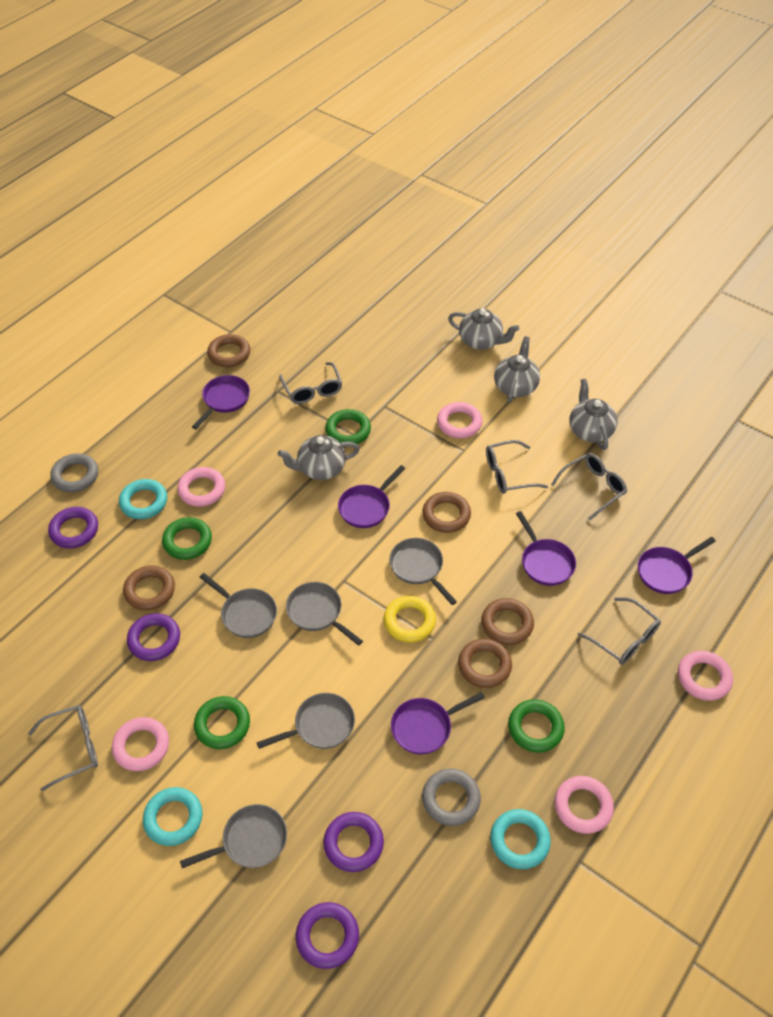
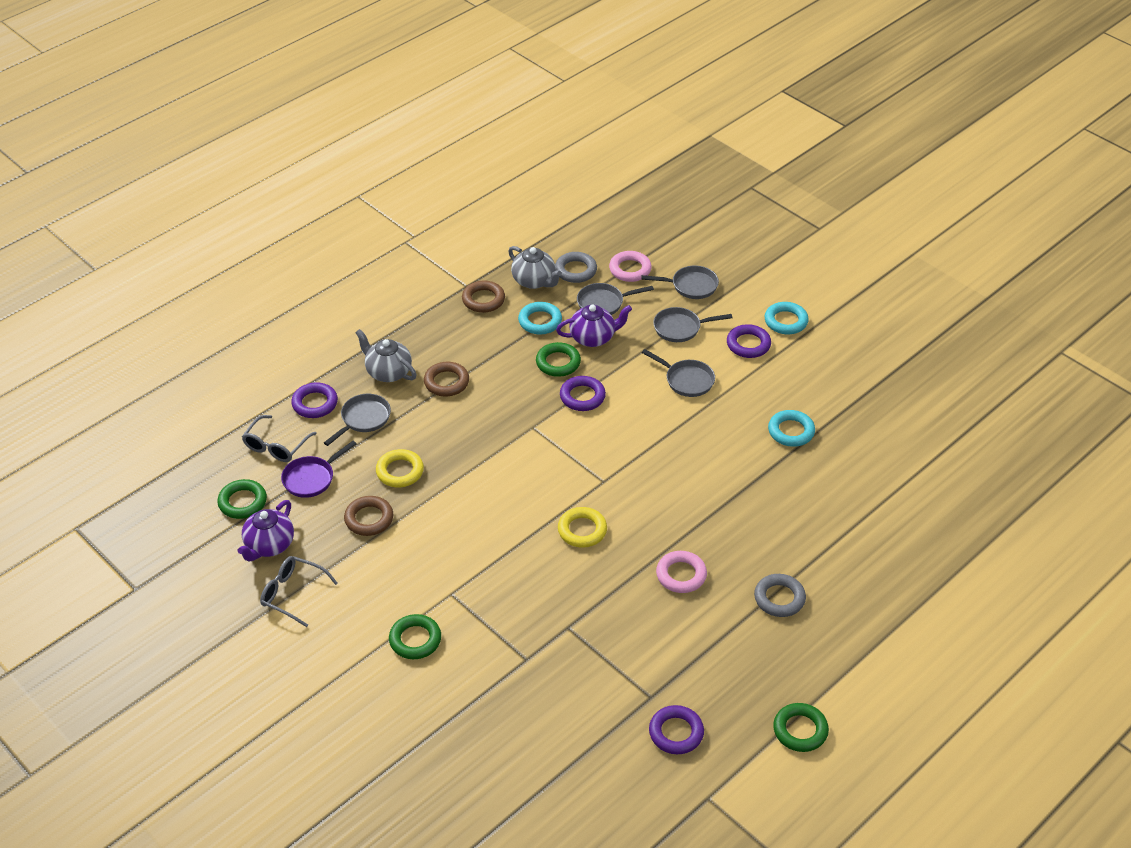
brown ring: 5 -> 3
grey glasses: 5 -> 2
grey teapot: 4 -> 2
pink ring: 5 -> 2
purple pan: 5 -> 1
purple teapot: 0 -> 2
yellow ring: 1 -> 2

